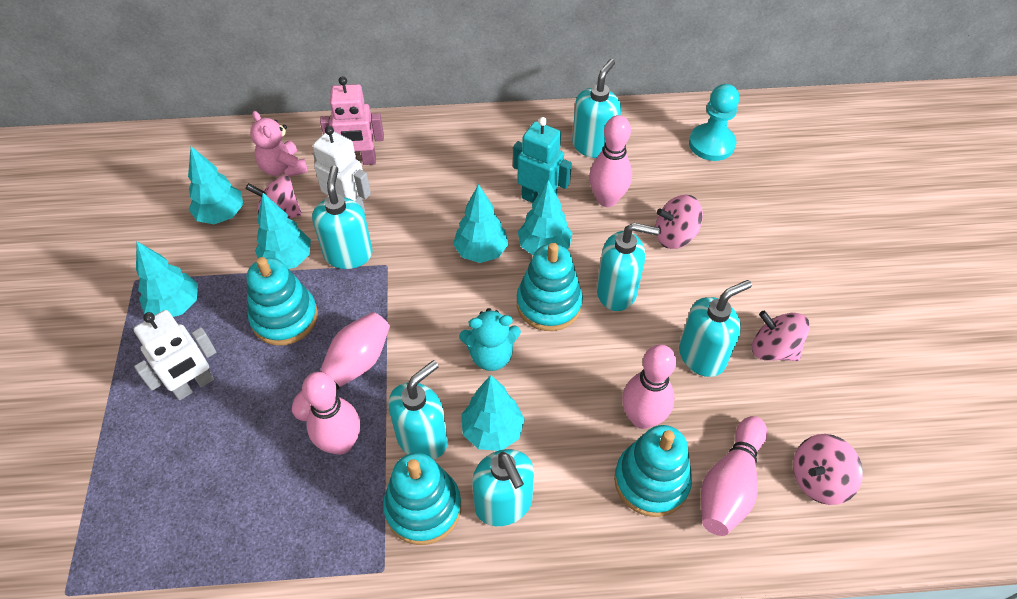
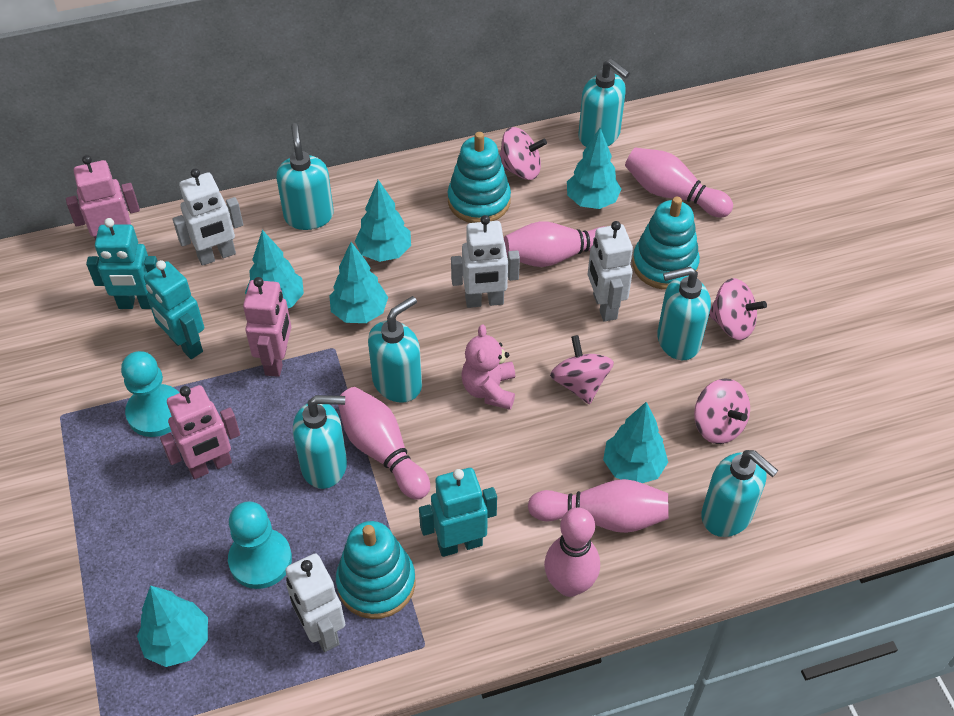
pink robot: 1 -> 3
turquoise pawn: 1 -> 2
turquoise robot: 1 -> 3
turquoise stacking toy: 4 -> 3
turquoise teddy bear: 1 -> 0
white robot: 2 -> 4

